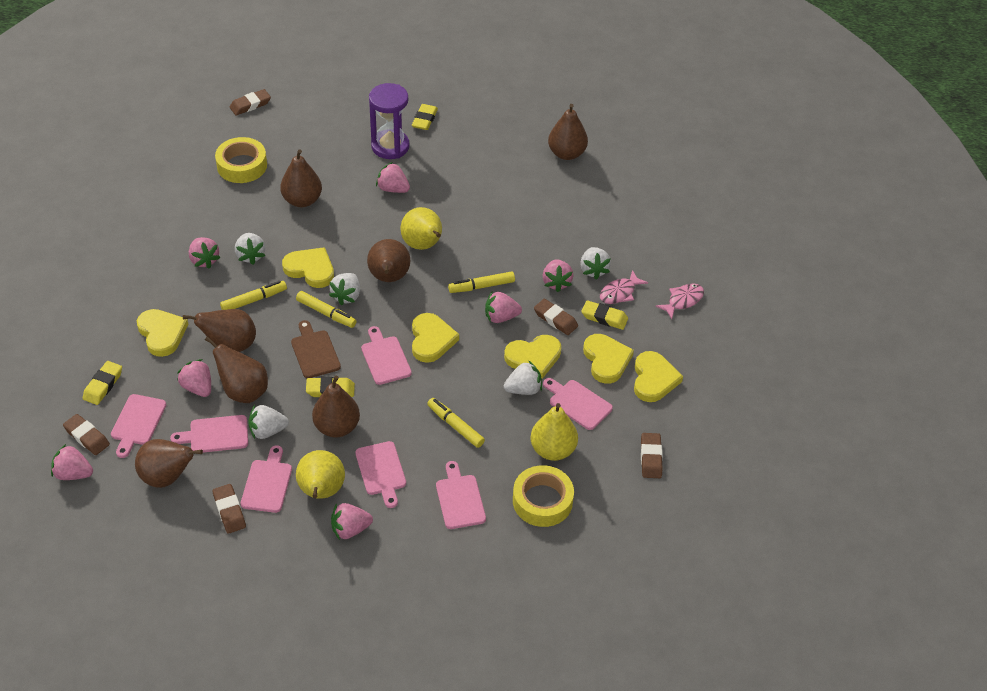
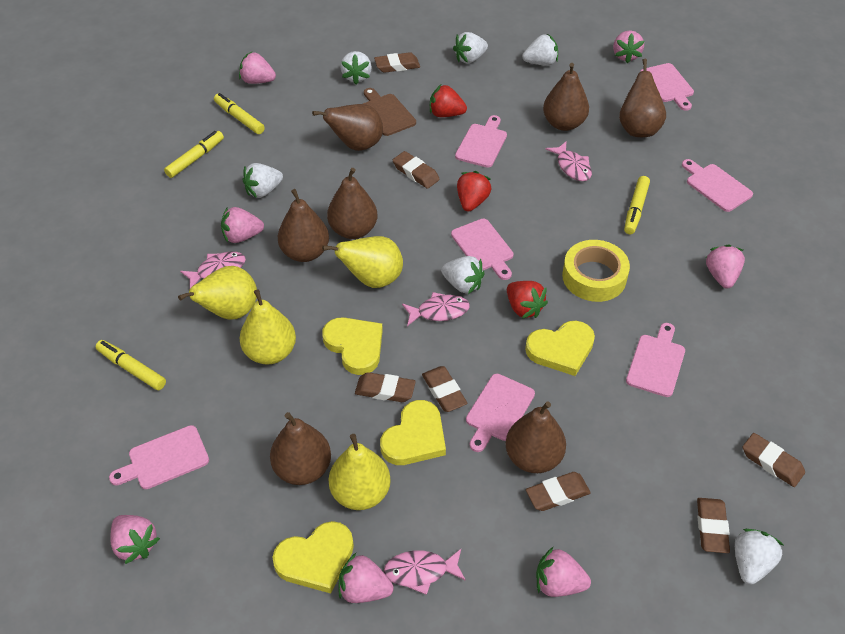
brown eraser: 5 -> 7
pink fish: 2 -> 4
purple hourglass: 1 -> 0
red strawberry: 0 -> 3
white strawberry: 5 -> 6
yellow eraser: 4 -> 0
yellow heart: 6 -> 4
yellow pear: 3 -> 4
yellow tape: 2 -> 1

